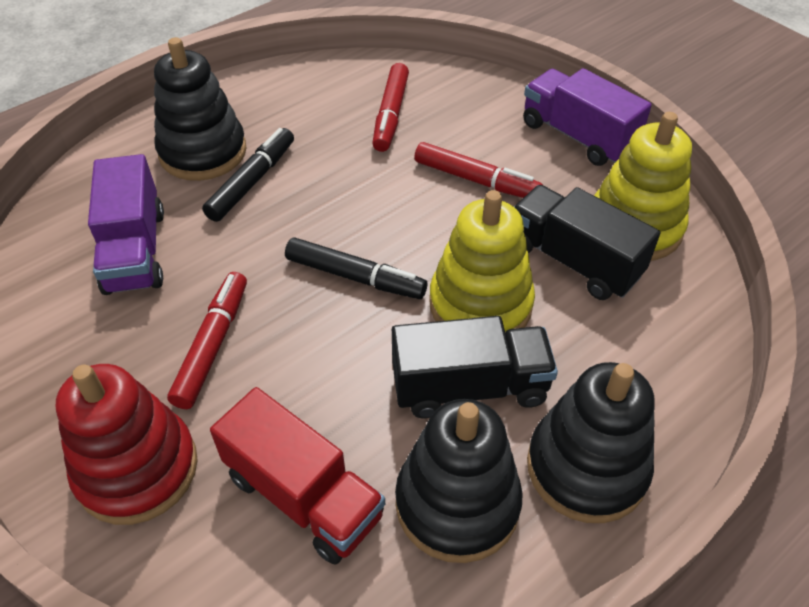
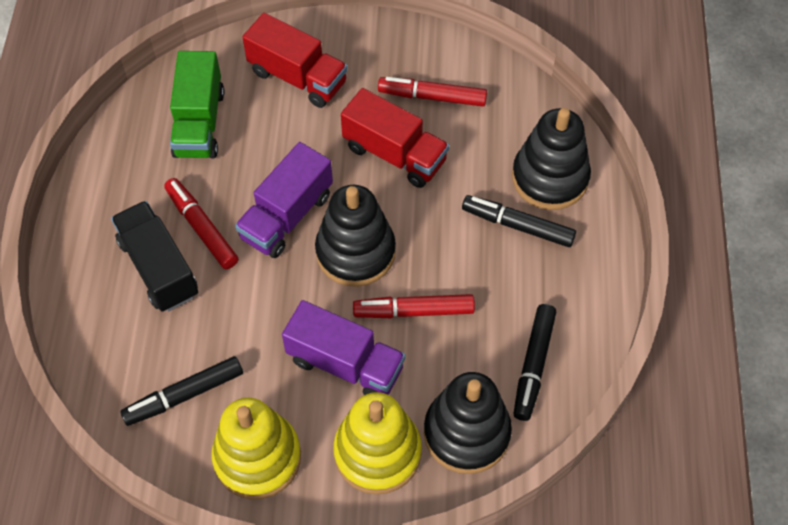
black marker: 2 -> 3
black truck: 2 -> 1
green truck: 0 -> 1
red stacking toy: 1 -> 0
red truck: 1 -> 2

